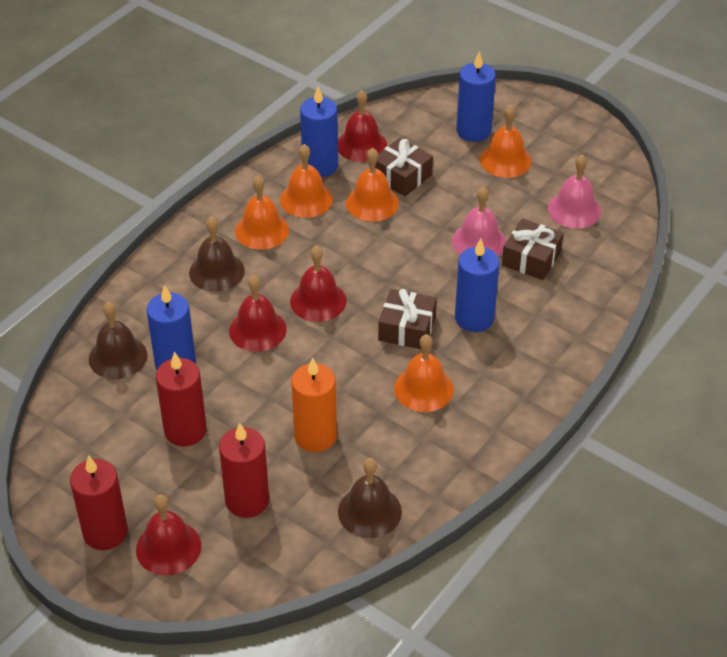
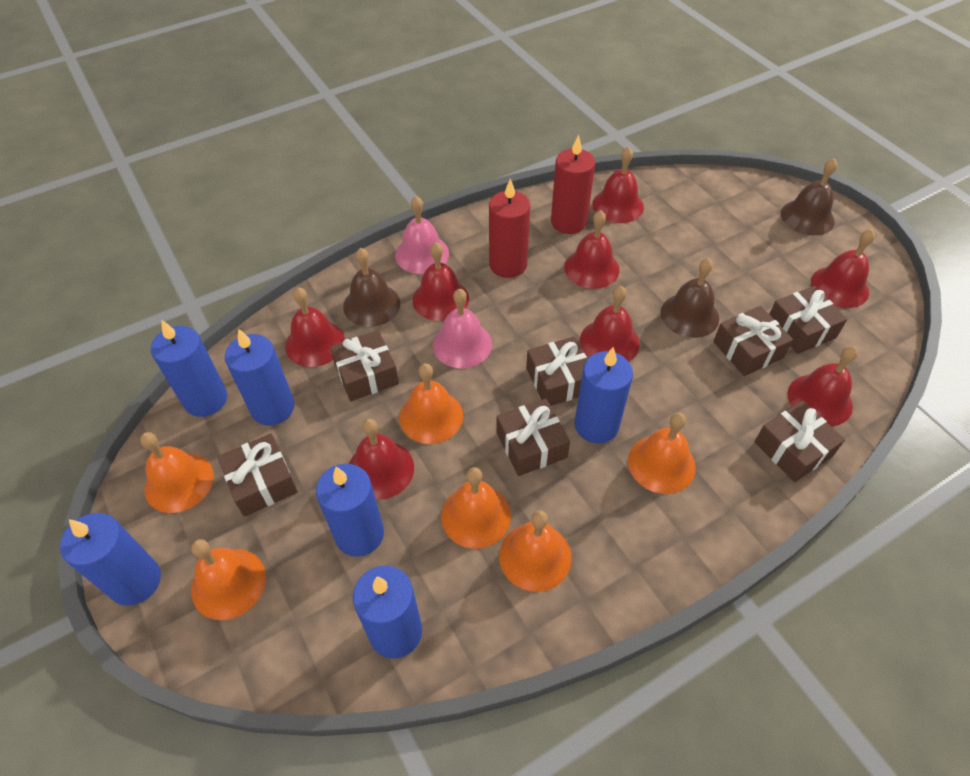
blue candle: 4 -> 6
brown gift: 3 -> 7
orange bell: 5 -> 6
orange candle: 1 -> 0
red bell: 4 -> 8
red candle: 3 -> 2

